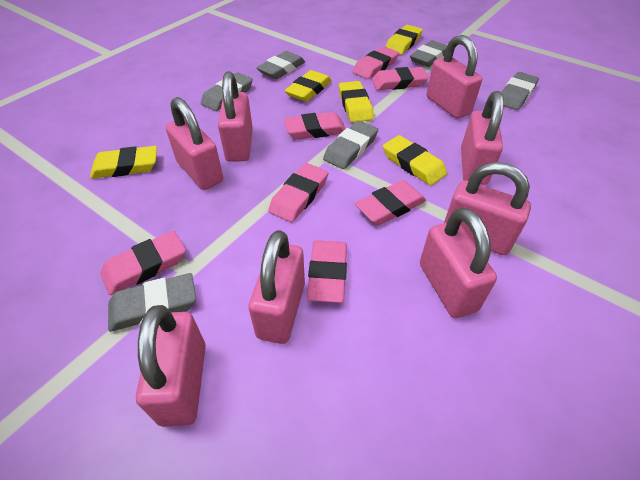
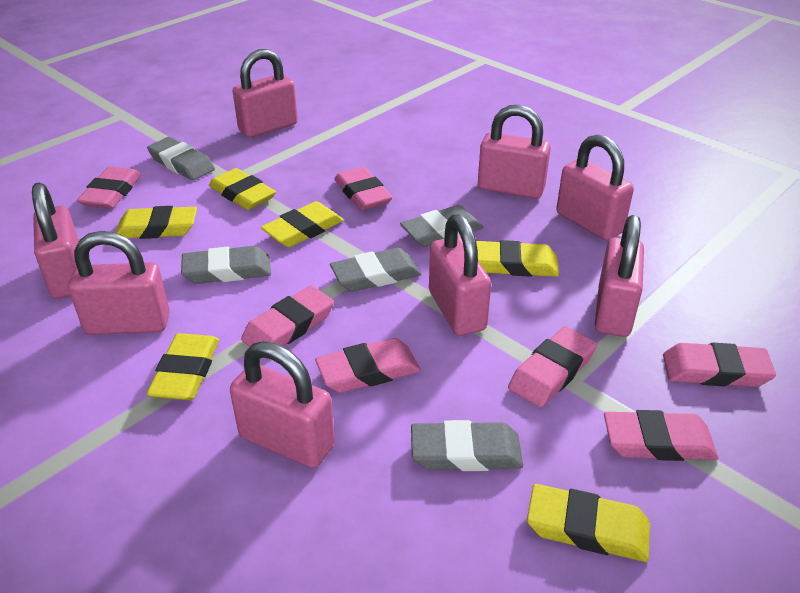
grey eraser: 6 -> 5
yellow eraser: 5 -> 6

